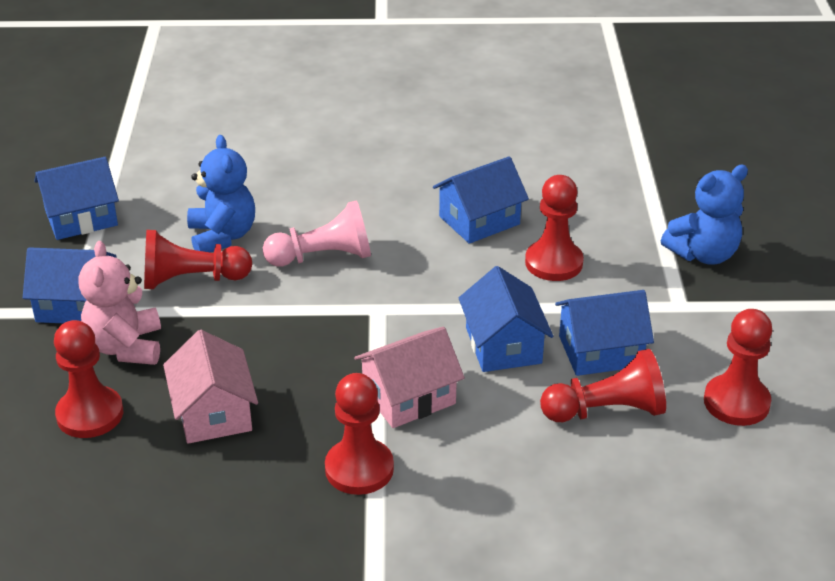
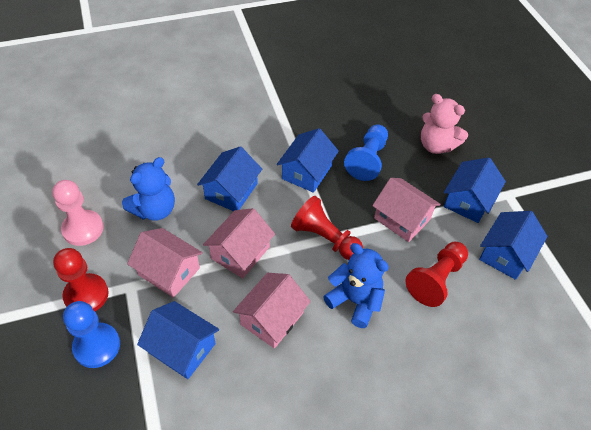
blue pawn: 0 -> 2
pink house: 2 -> 4
red pawn: 6 -> 3

